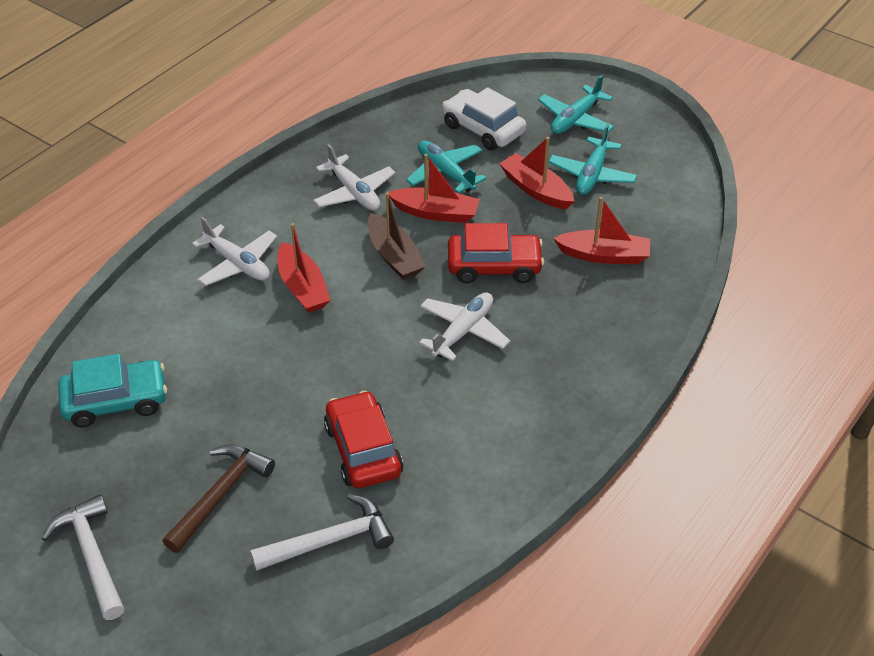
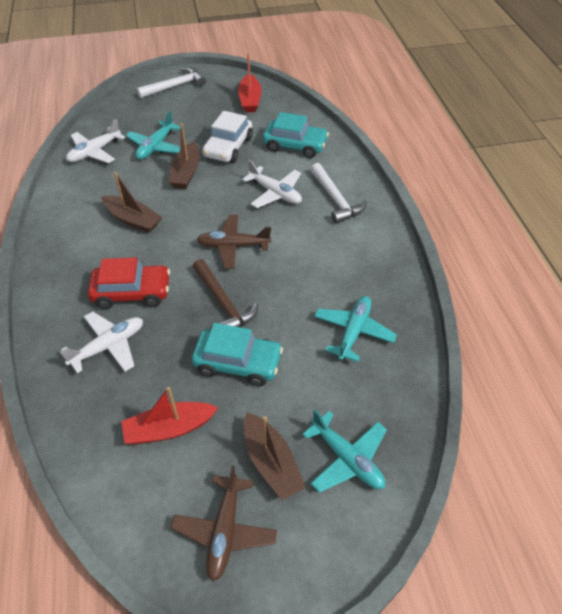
brown boat: 1 -> 3
brown plane: 0 -> 2
red boat: 4 -> 2
red car: 2 -> 1
turquoise car: 1 -> 2

